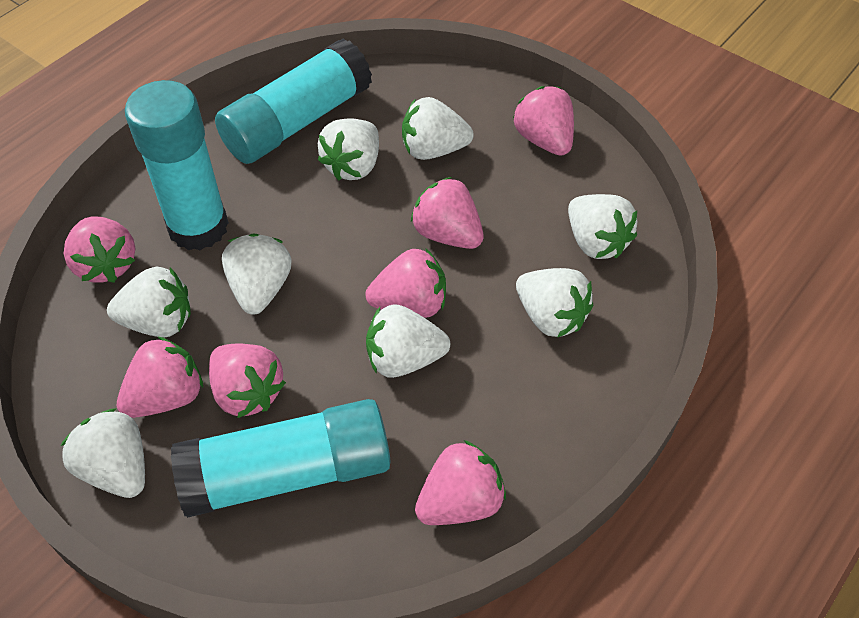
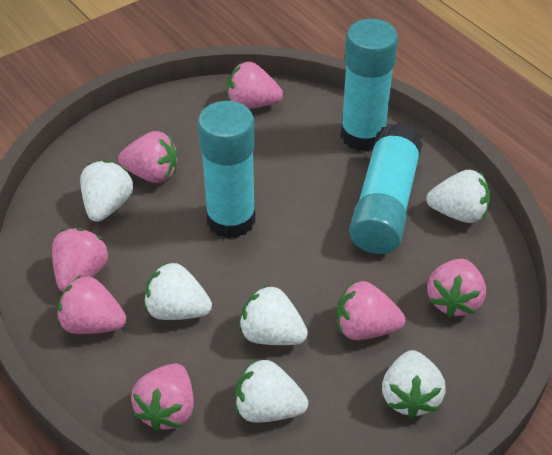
white strawberry: 8 -> 6

